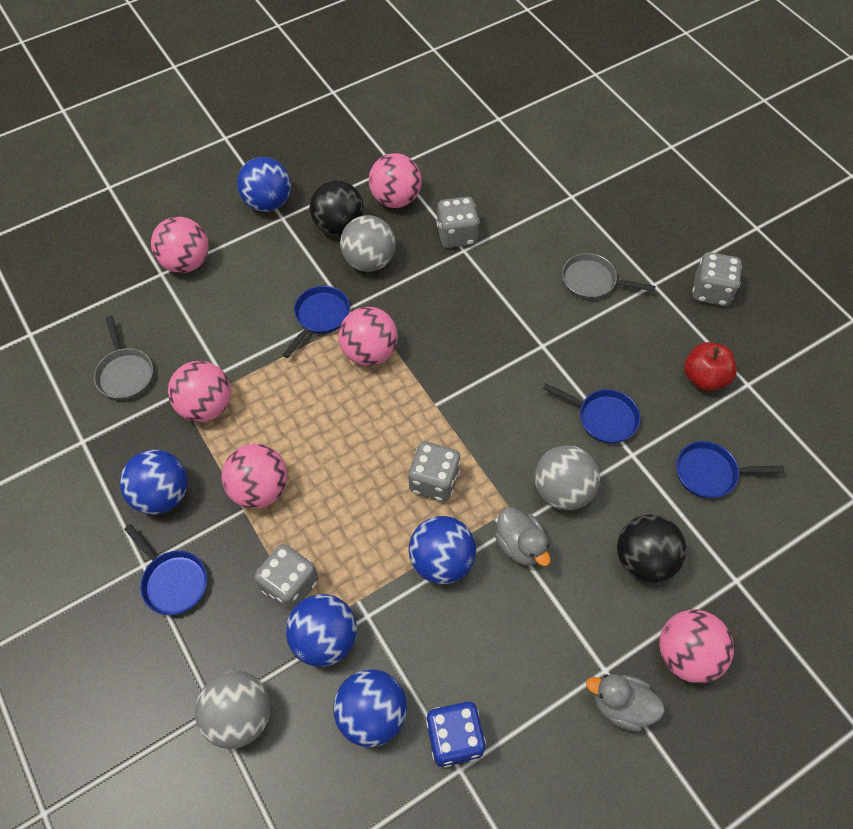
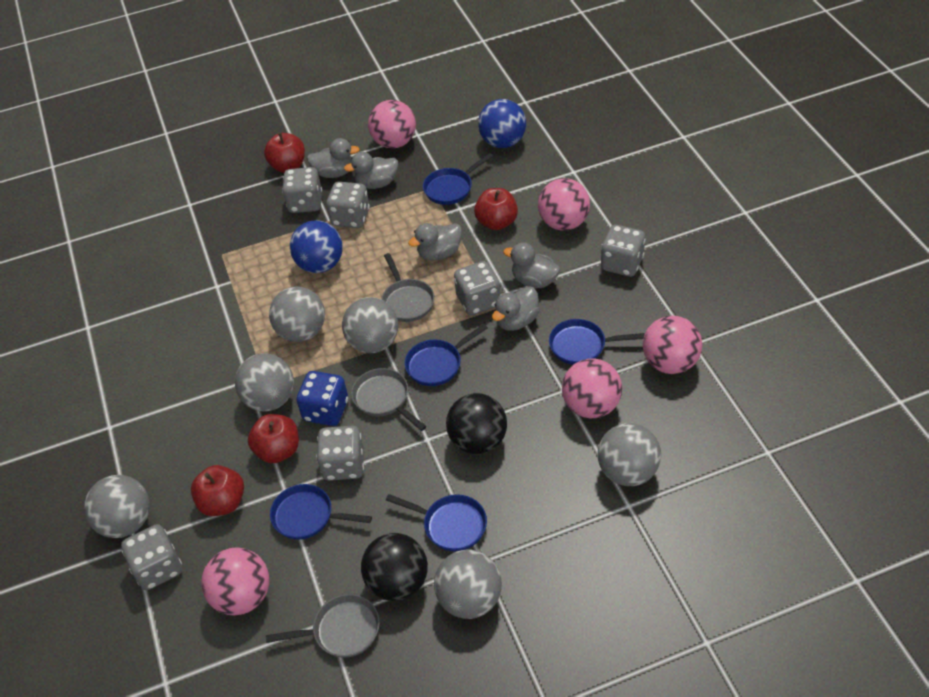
blue ball: 5 -> 2
blue pan: 4 -> 5
grey ball: 3 -> 6
grey dice: 4 -> 6
grey duck: 2 -> 5
grey pan: 2 -> 3
pink ball: 6 -> 5
red apple: 1 -> 4

